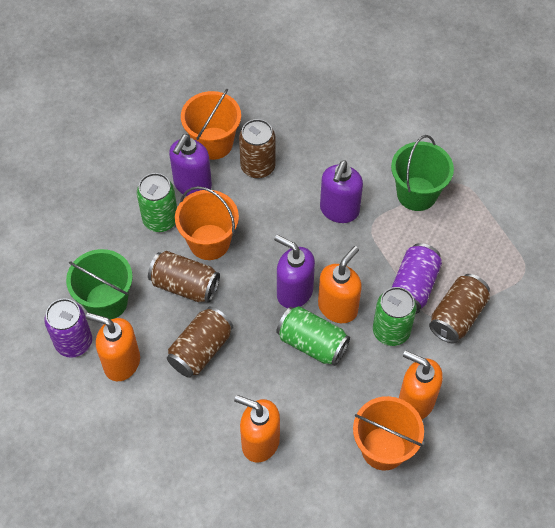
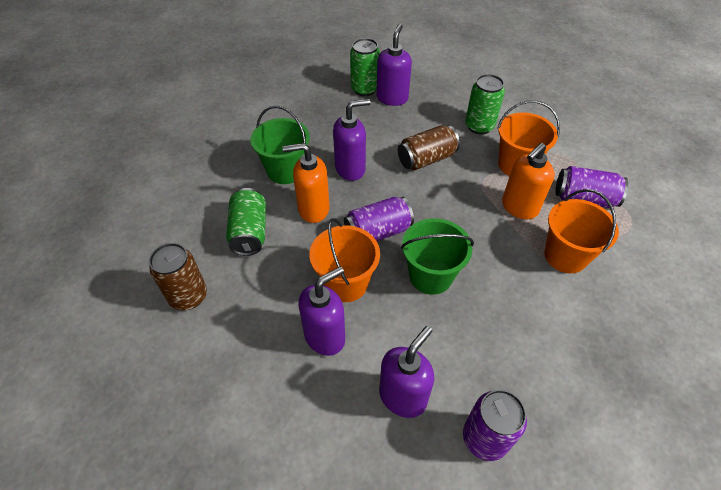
brown can: 4 -> 2
orange soap dispenser: 4 -> 2
purple can: 2 -> 3
purple soap dispenser: 3 -> 4

